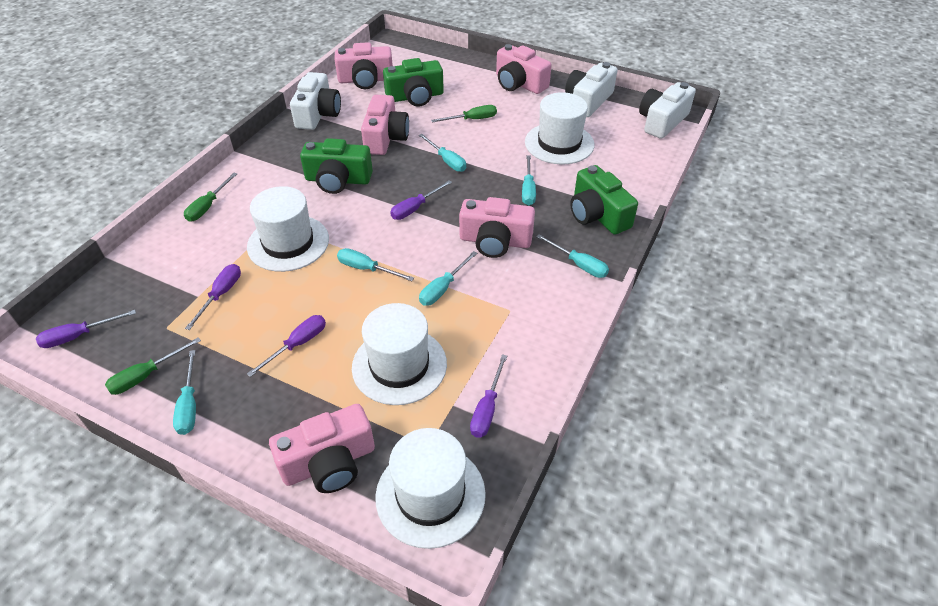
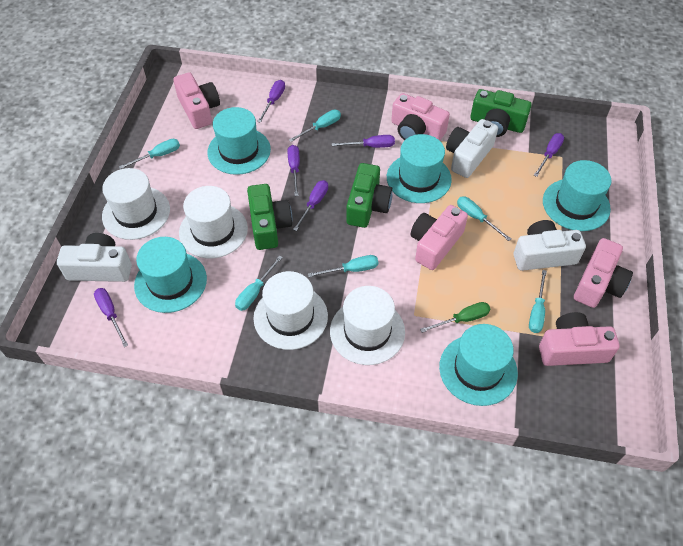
green screwdriver: 3 -> 1
purple screwdriver: 5 -> 6
turquoise hat: 0 -> 5

